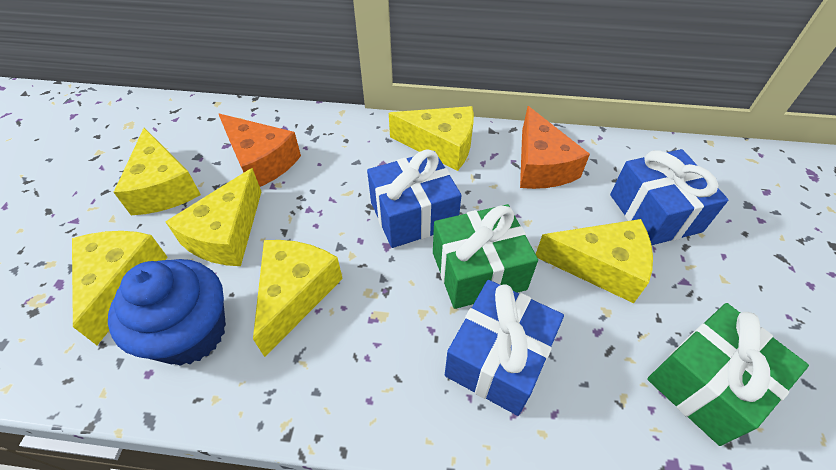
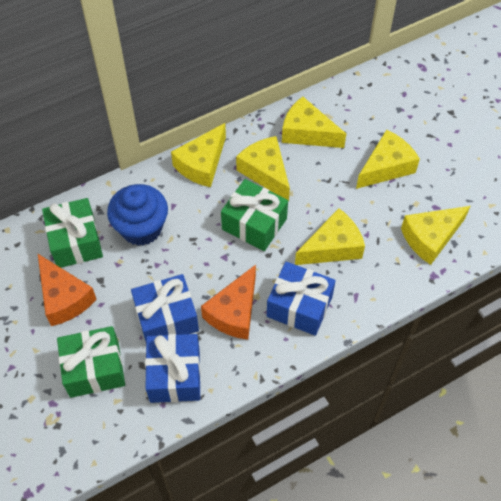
green gift: 2 -> 3

